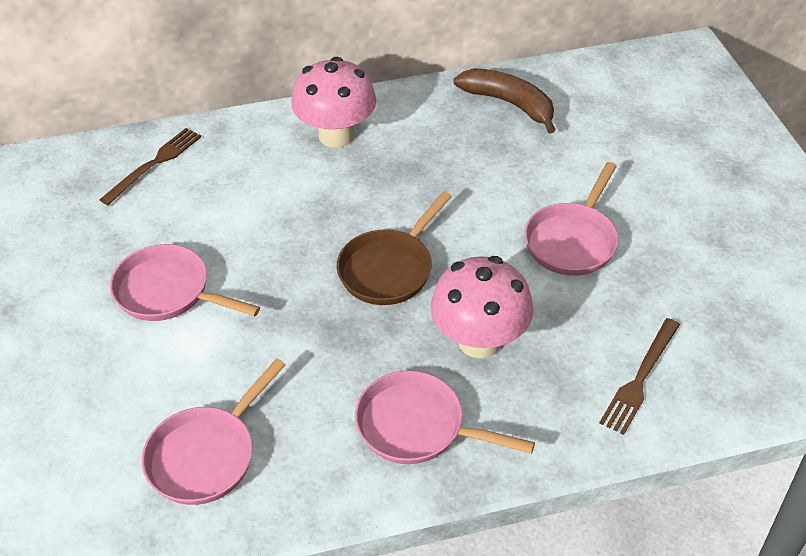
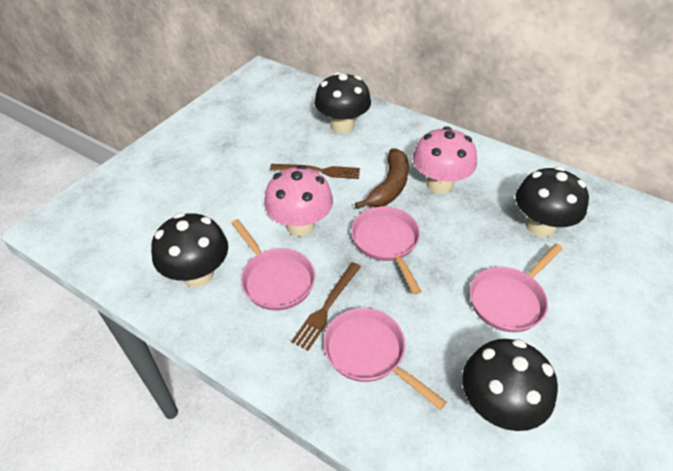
black mushroom: 0 -> 4
brown pan: 1 -> 0

